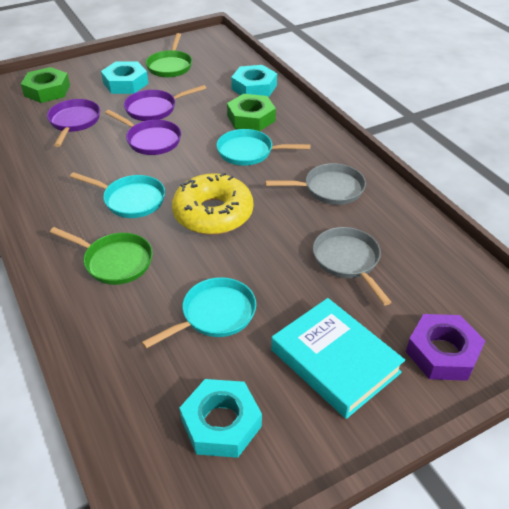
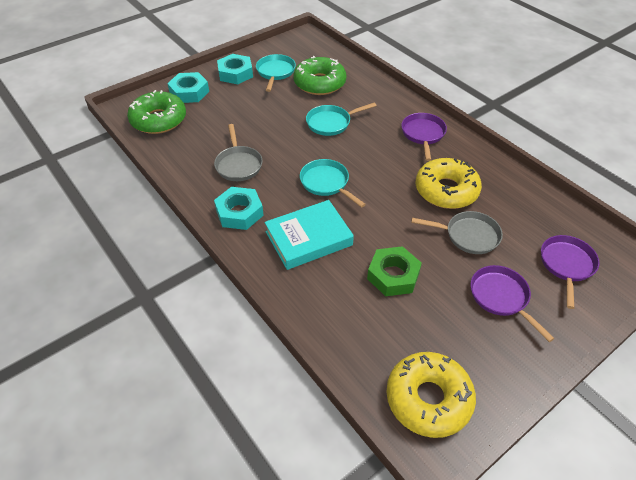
green donut: 0 -> 2
green nut: 2 -> 1
green pan: 2 -> 0
purple nut: 1 -> 0
yellow donut: 1 -> 2

